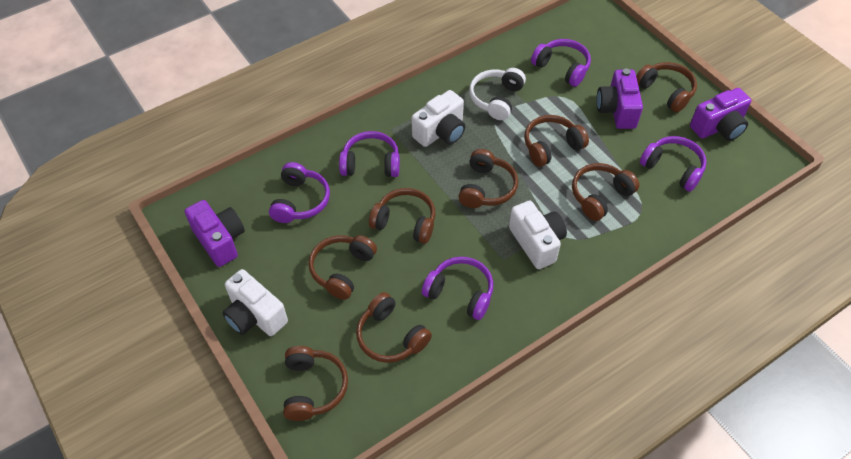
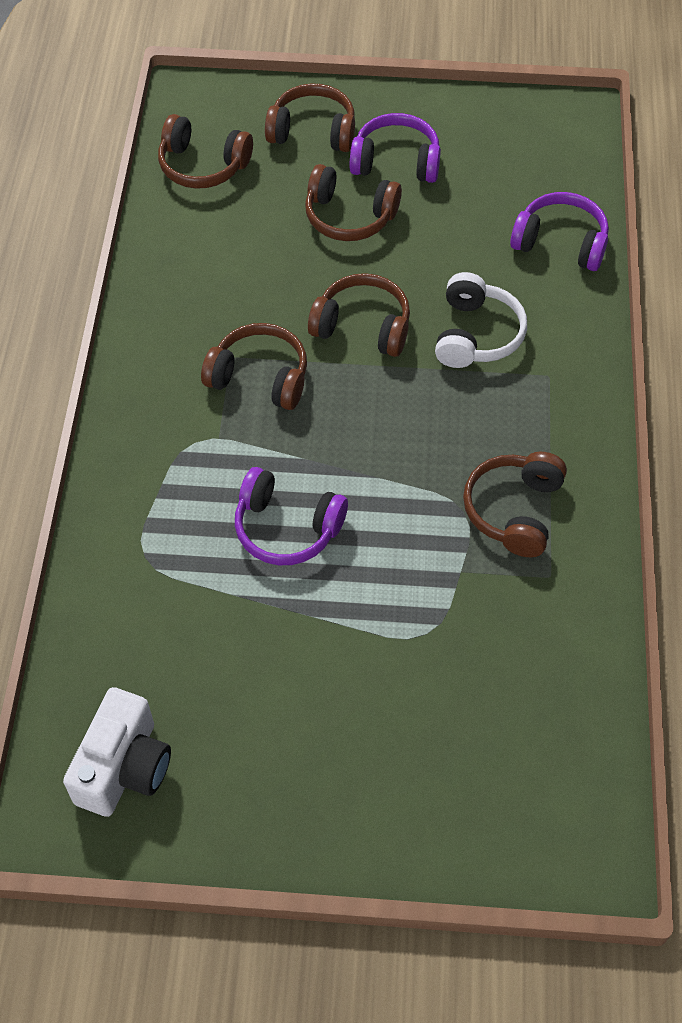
brown headphones: 8 -> 6
purple camera: 3 -> 0
purple headphones: 5 -> 3
white camera: 3 -> 1

